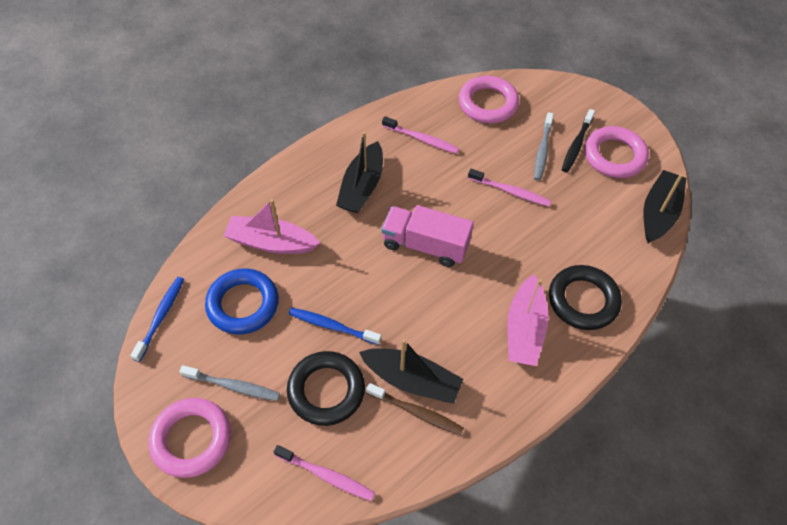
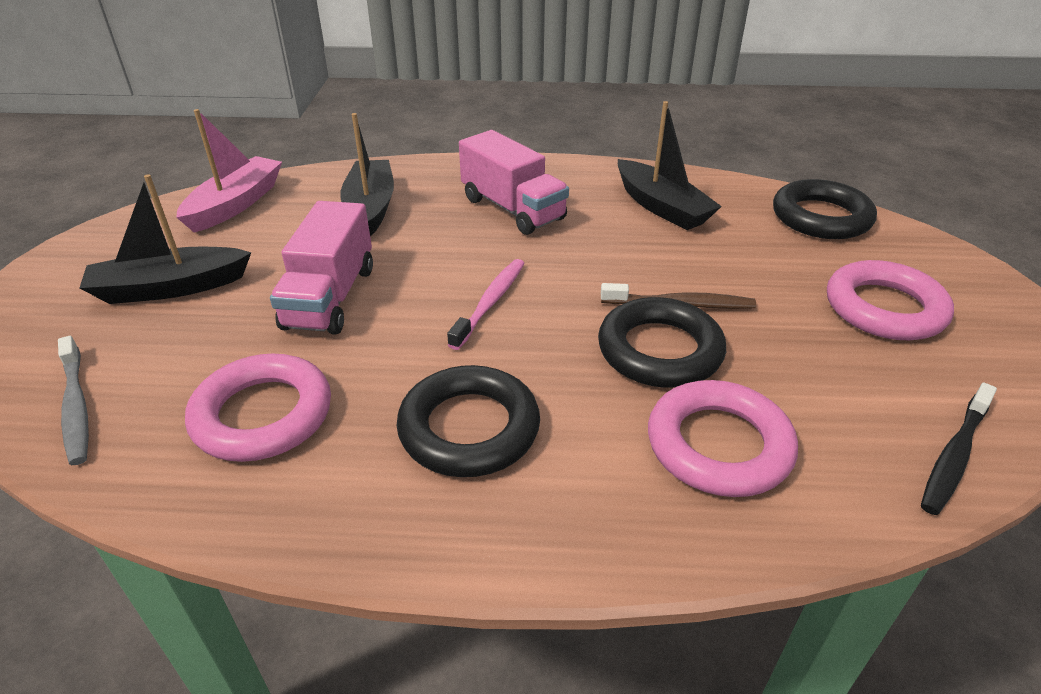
black ring: 2 -> 3
blue ring: 1 -> 0
blue toothbrush: 2 -> 0
grey toothbrush: 2 -> 1
pink boat: 2 -> 1
pink toothbrush: 3 -> 1
pink truck: 1 -> 2

